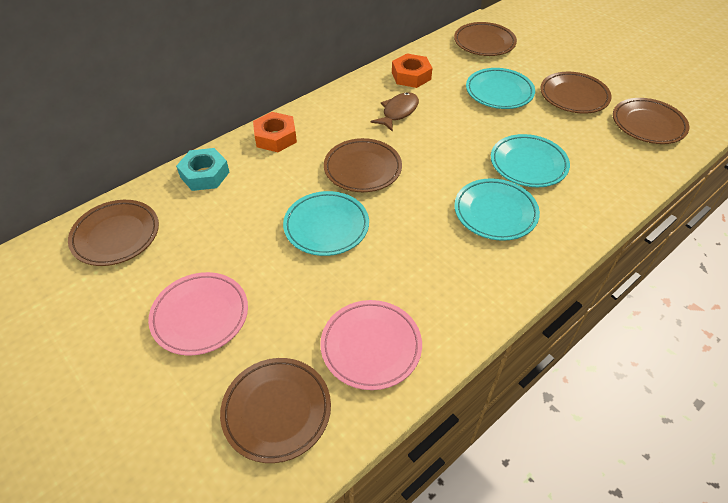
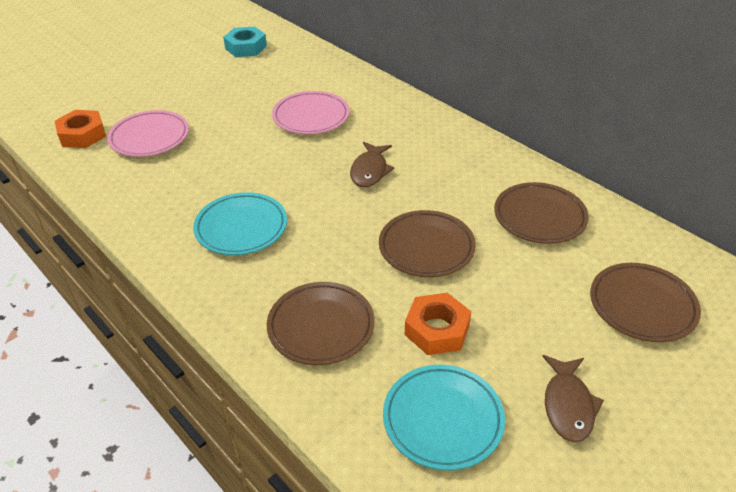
brown fish: 1 -> 2
brown plate: 6 -> 4
turquoise plate: 4 -> 2

